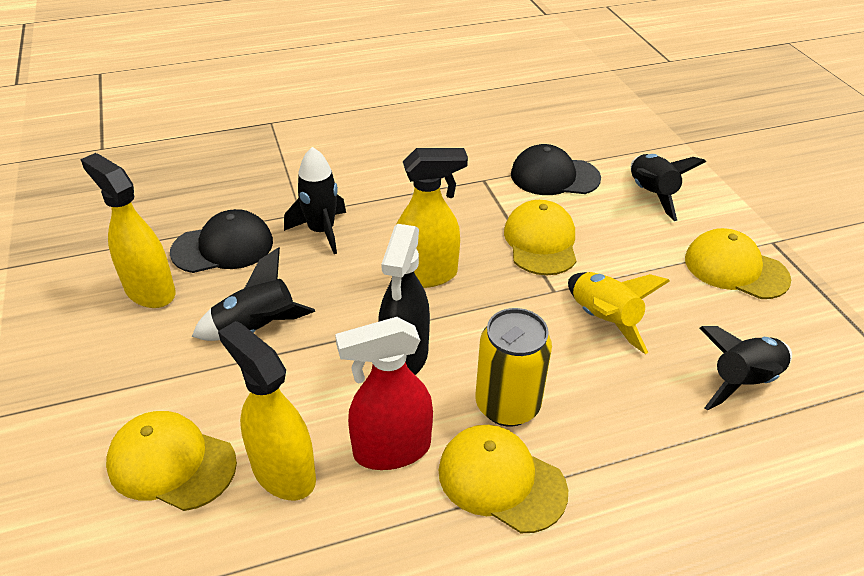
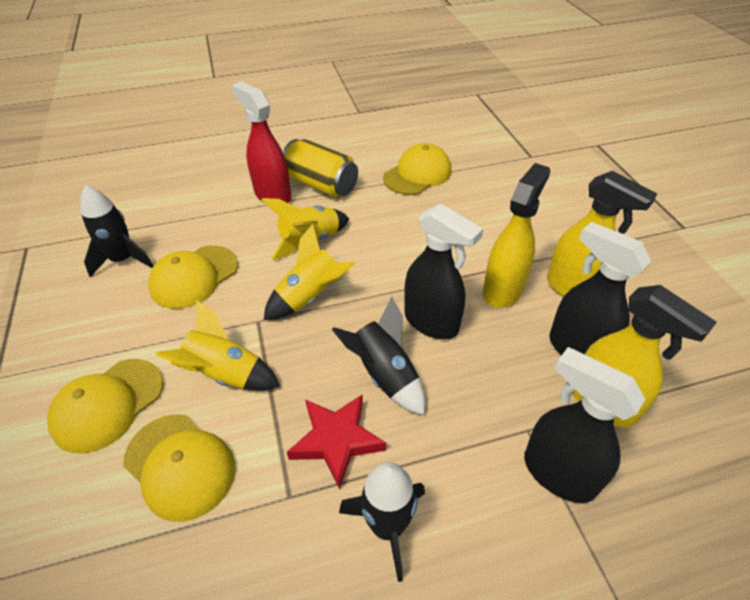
black cap: 2 -> 0
black rocket: 4 -> 3
black spray bottle: 1 -> 3
red star: 0 -> 1
yellow rocket: 1 -> 3

